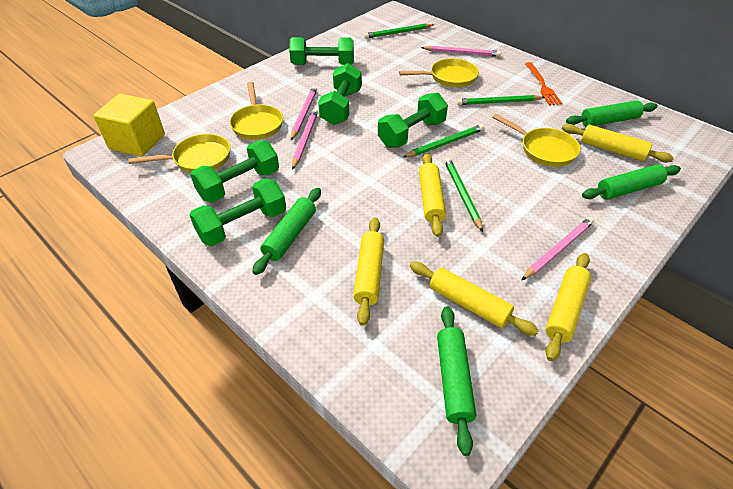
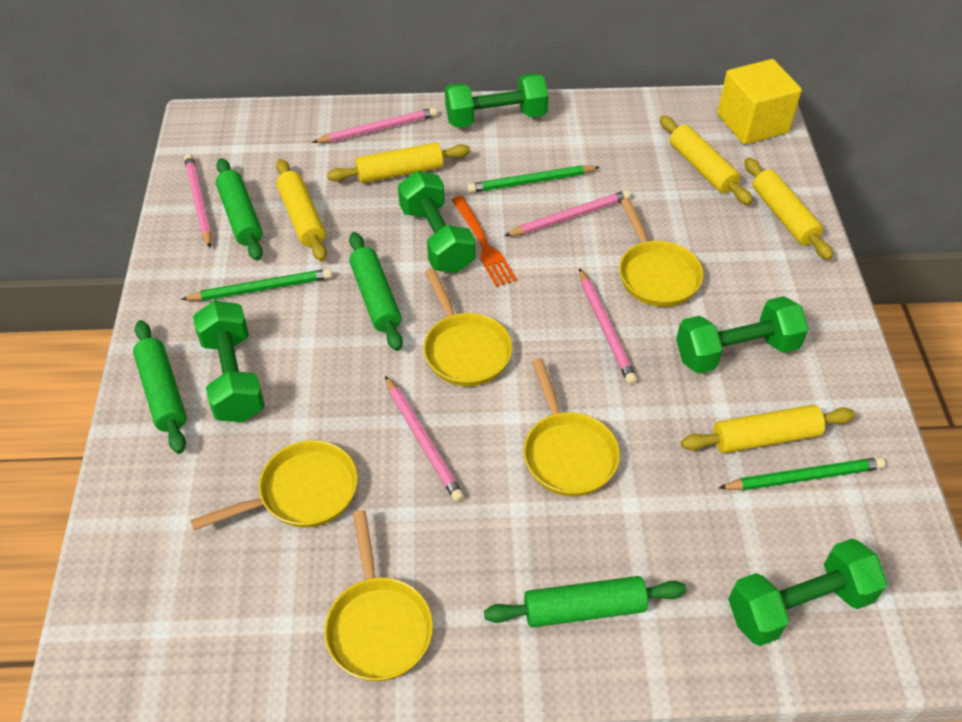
green pencil: 4 -> 3
pink pencil: 4 -> 5
yellow pan: 4 -> 5

